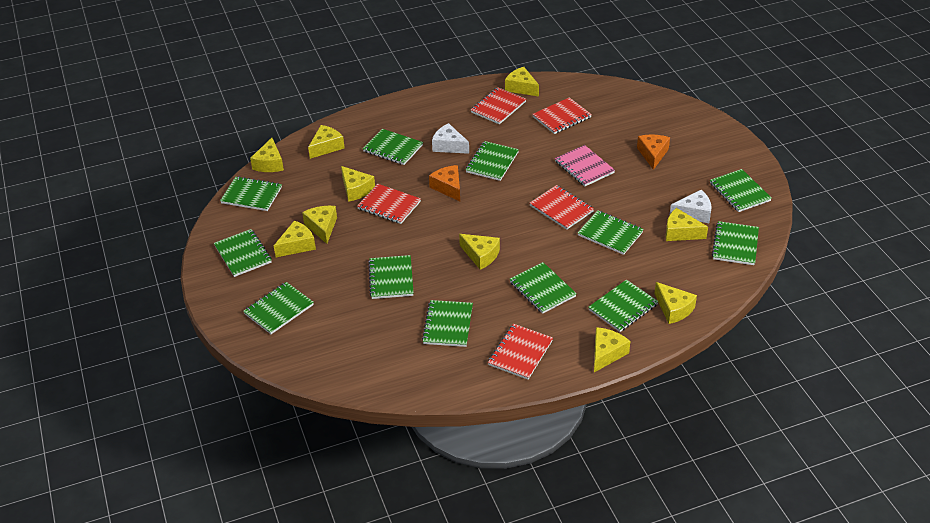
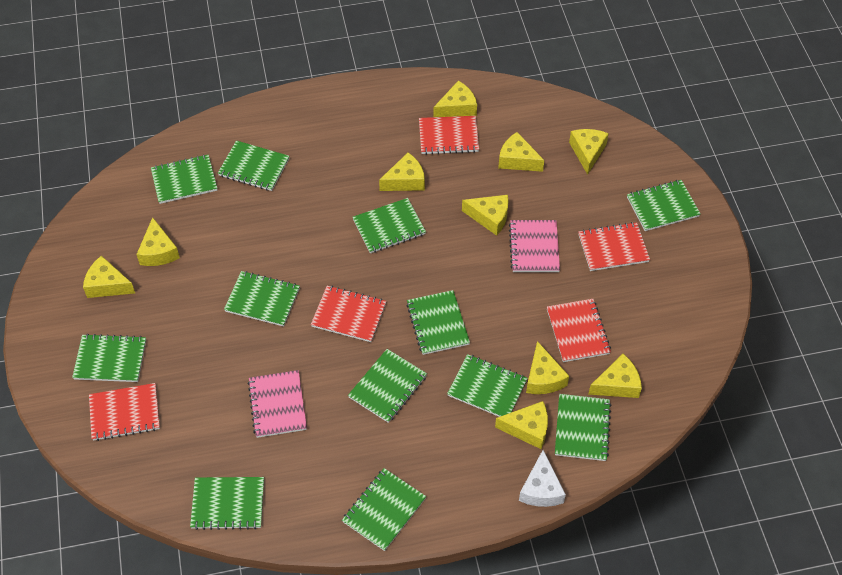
orange cheese: 2 -> 0
pink notebook: 1 -> 2
white cheese: 2 -> 1

